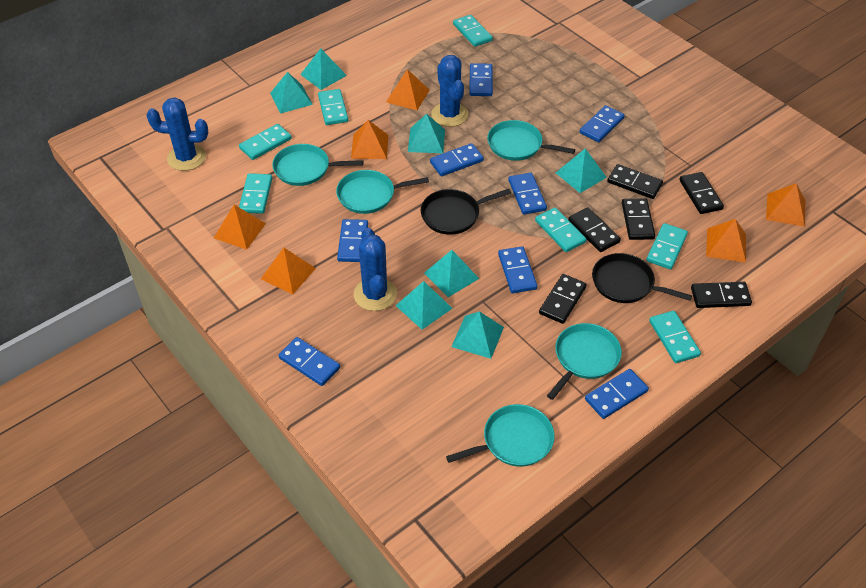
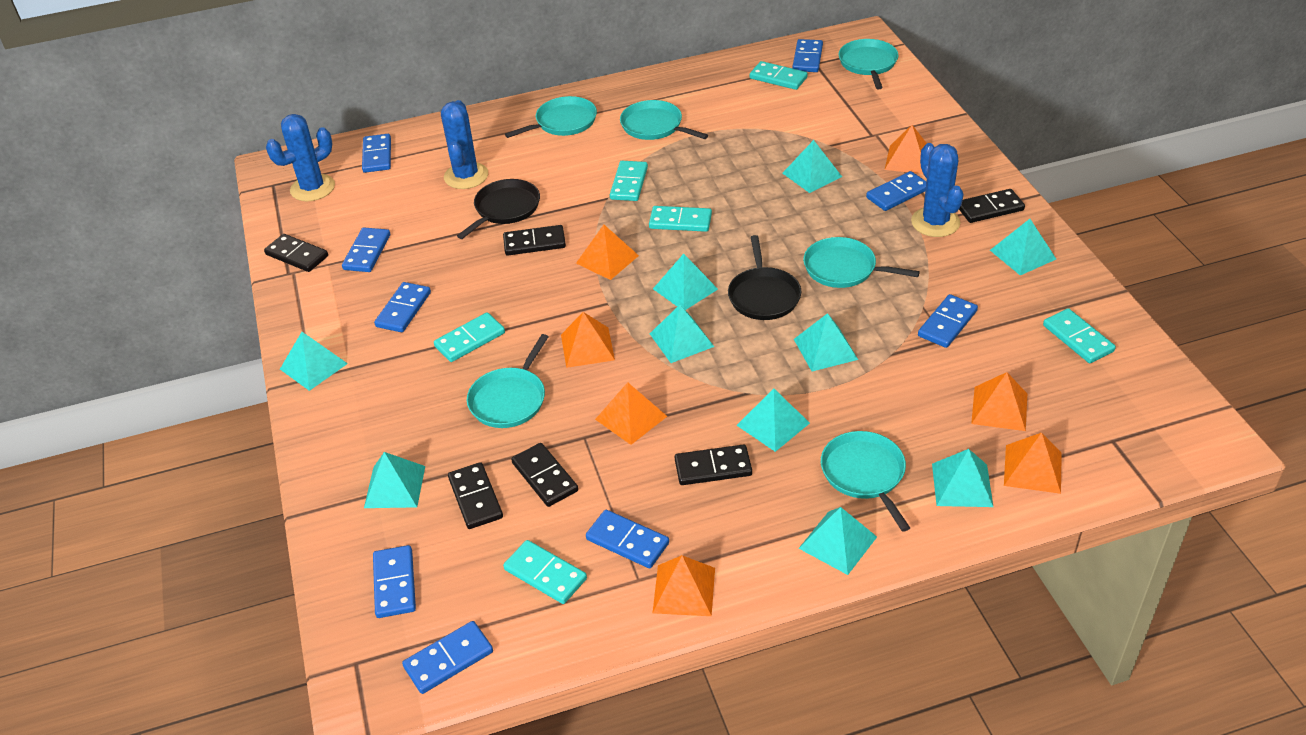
blue domino: 8 -> 9
orange pyramid: 6 -> 7
turquoise domino: 7 -> 6
turquoise pan: 5 -> 6
turquoise pyramid: 7 -> 10

